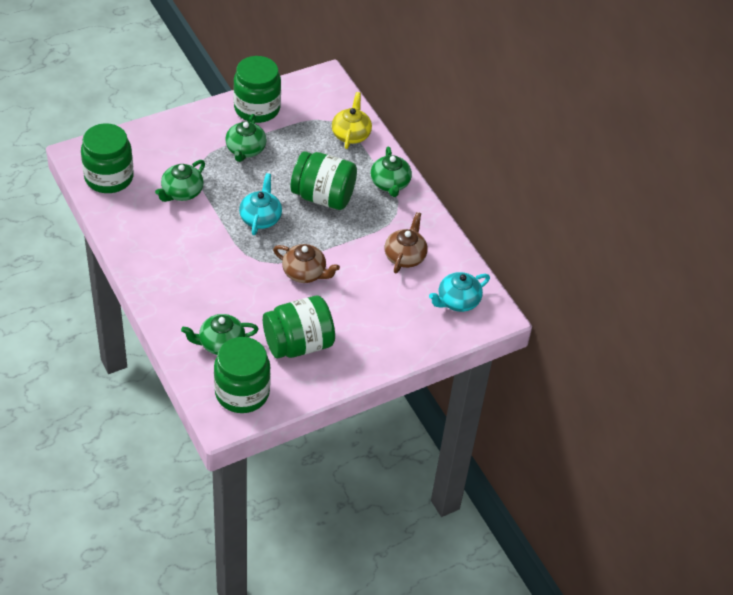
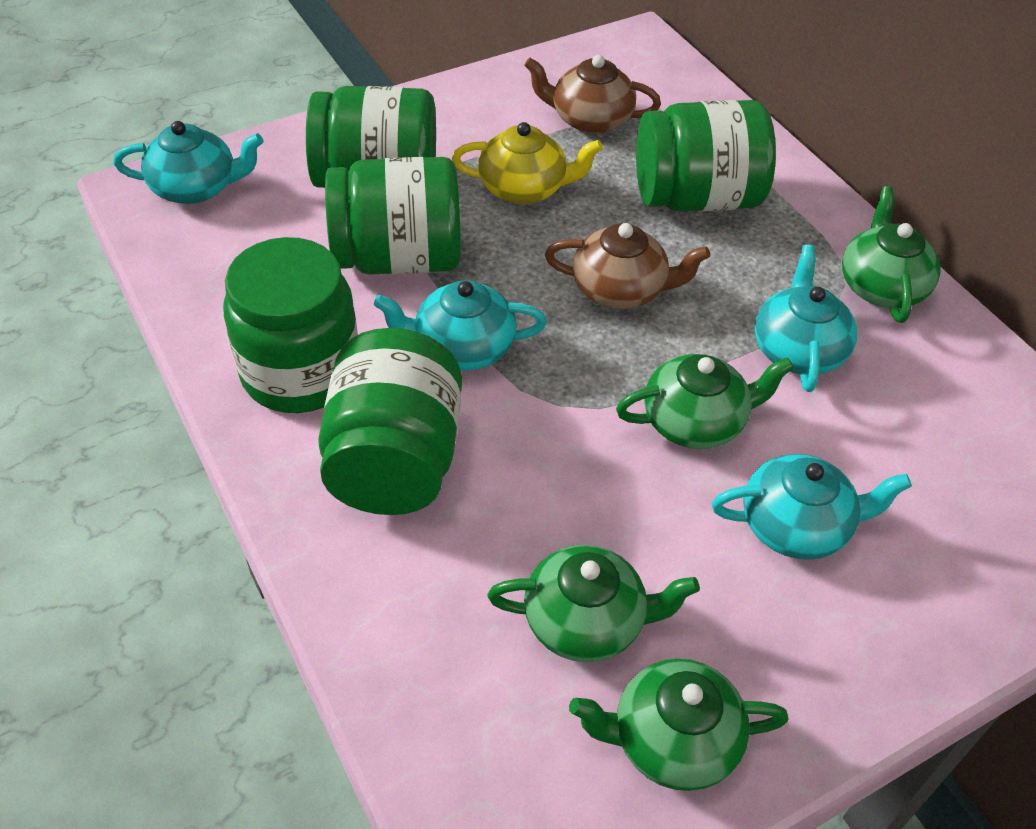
turquoise teapot: 2 -> 4

